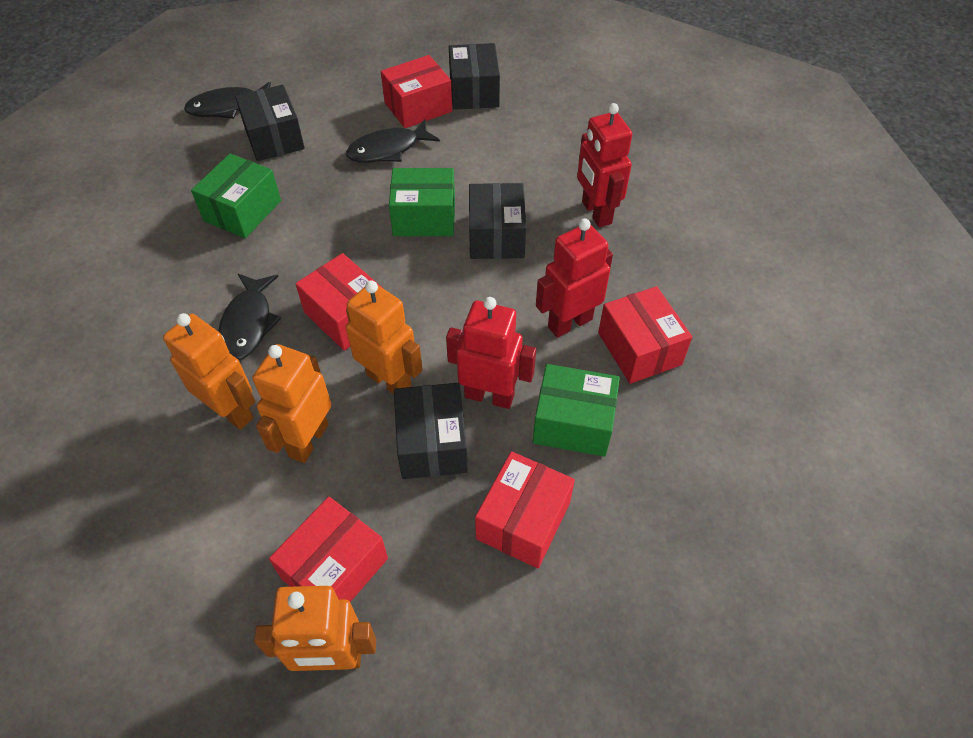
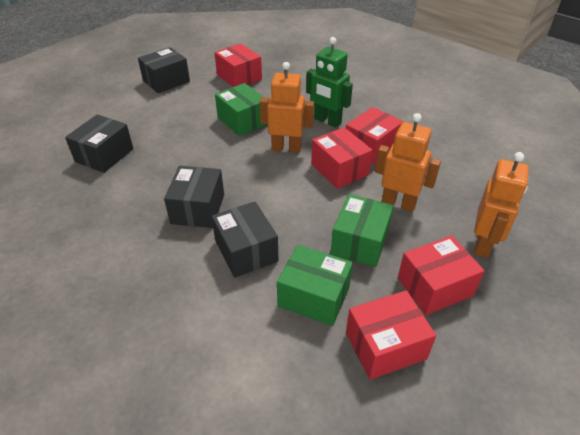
black fish: 3 -> 0
green robot: 0 -> 1
orange robot: 4 -> 3
red robot: 3 -> 0

